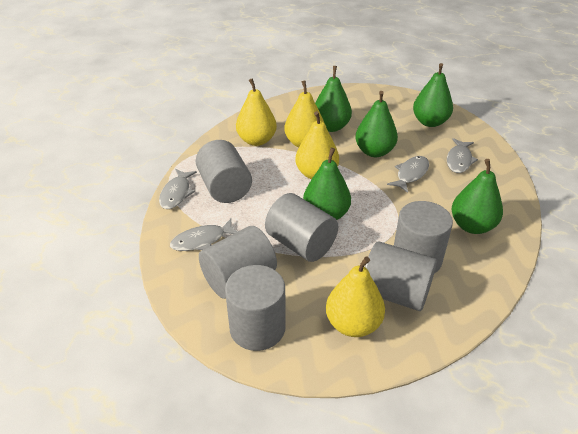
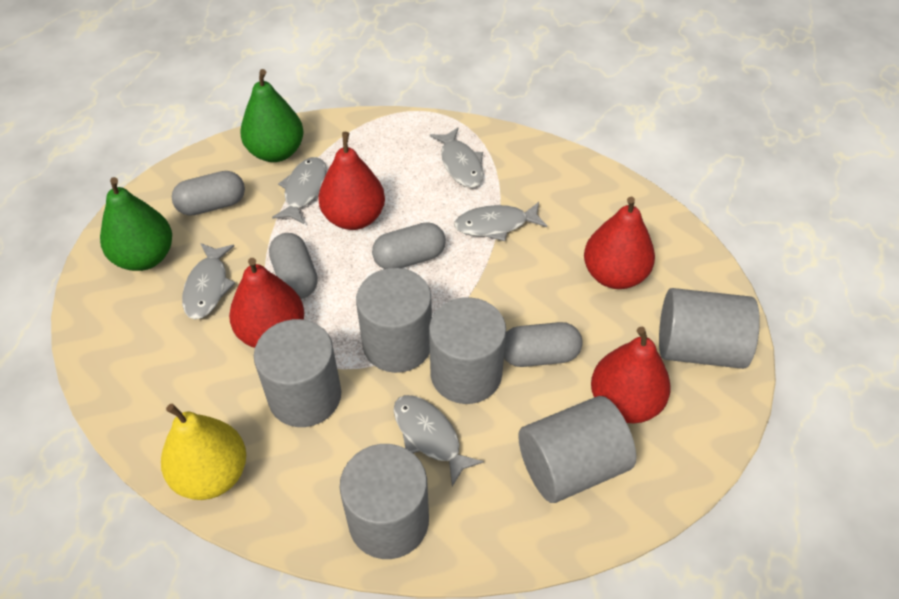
green pear: 5 -> 2
grey capsule: 0 -> 4
grey fish: 4 -> 5
red pear: 0 -> 4
yellow pear: 4 -> 1

